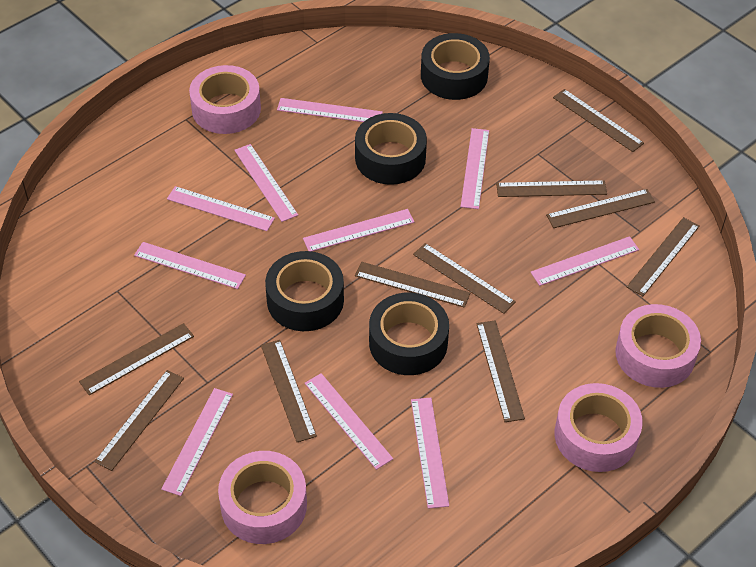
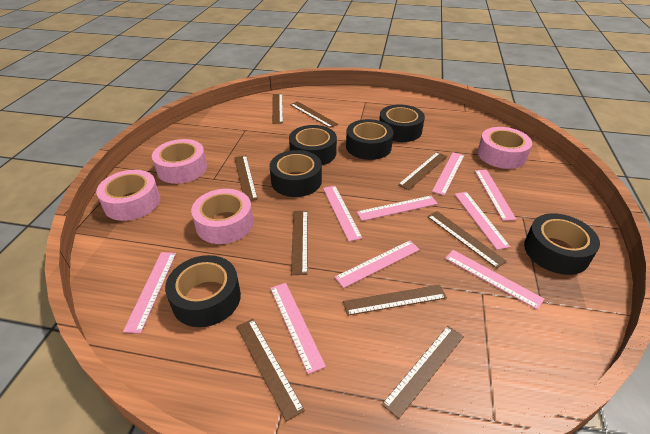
black tape: 4 -> 6
brown ruler: 10 -> 9
pink ruler: 10 -> 9

